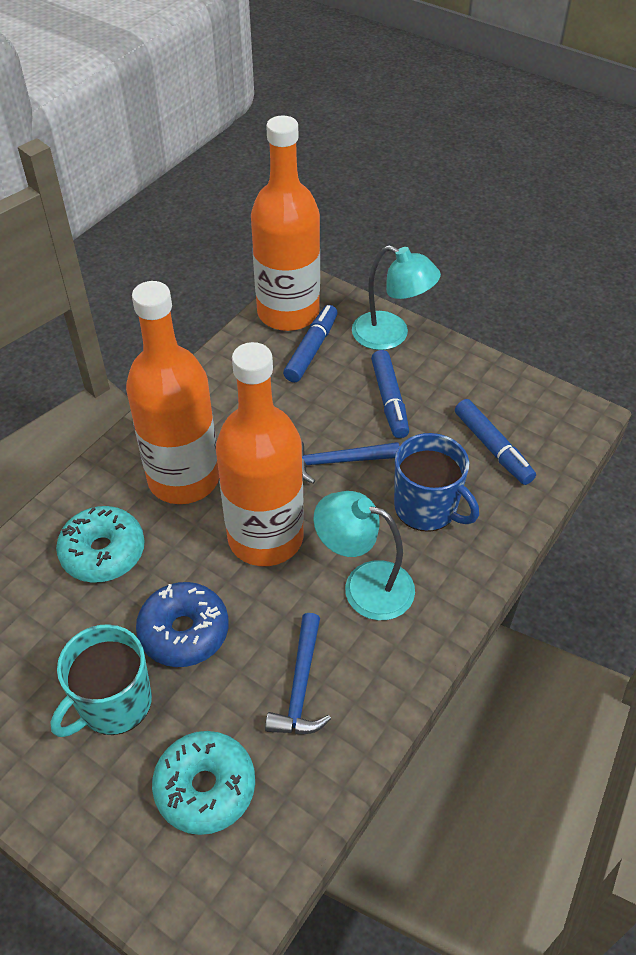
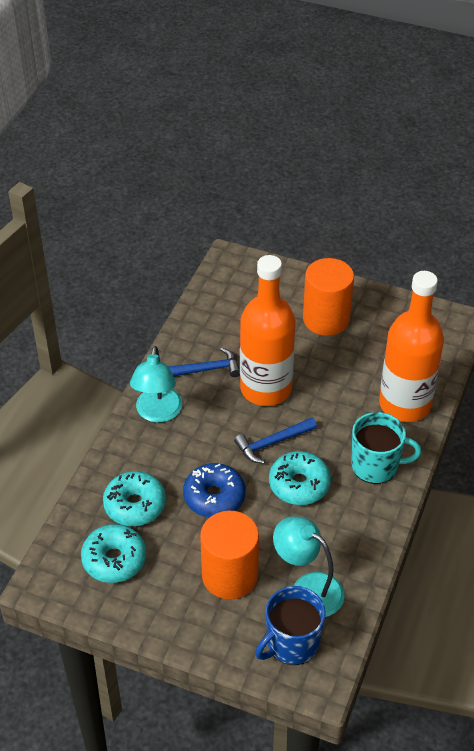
blue marker: 3 -> 0
orange bottle: 3 -> 2
orange cylinder: 0 -> 2
turquoise donut: 2 -> 3

